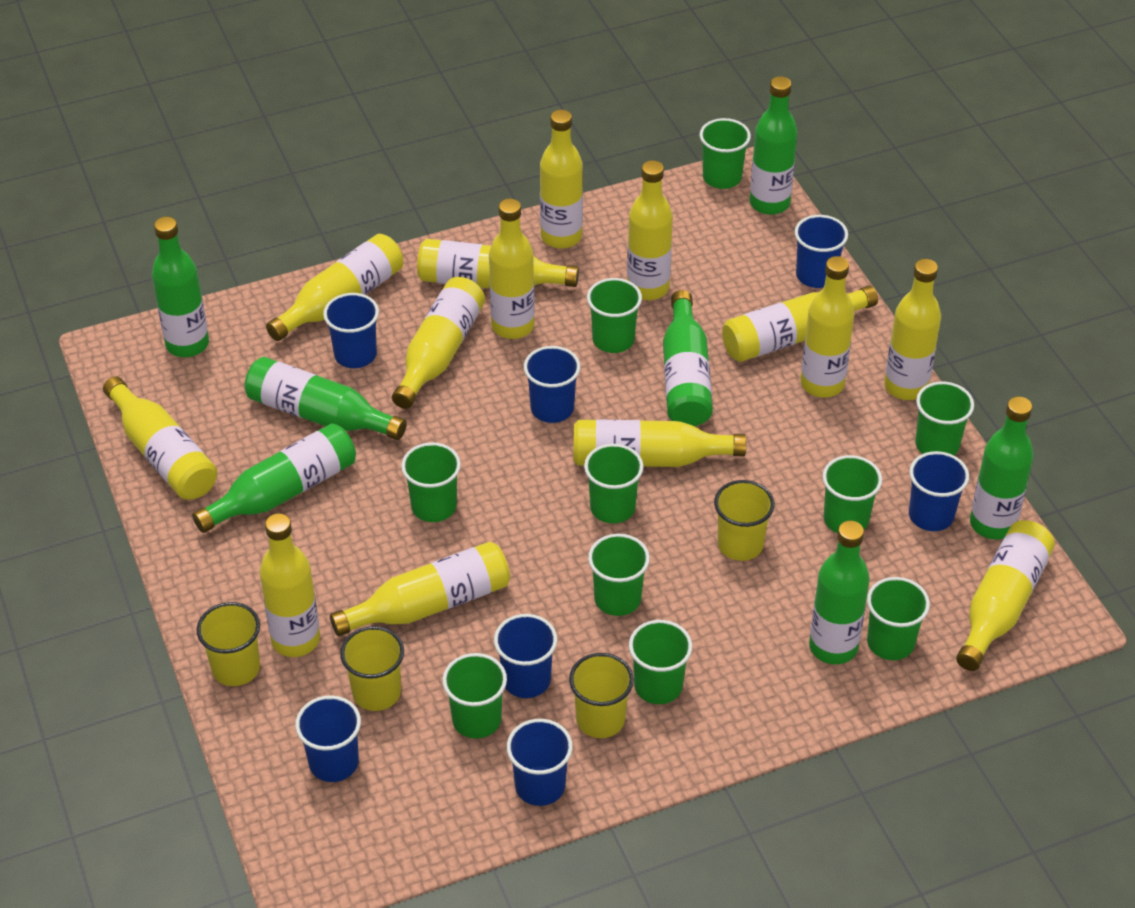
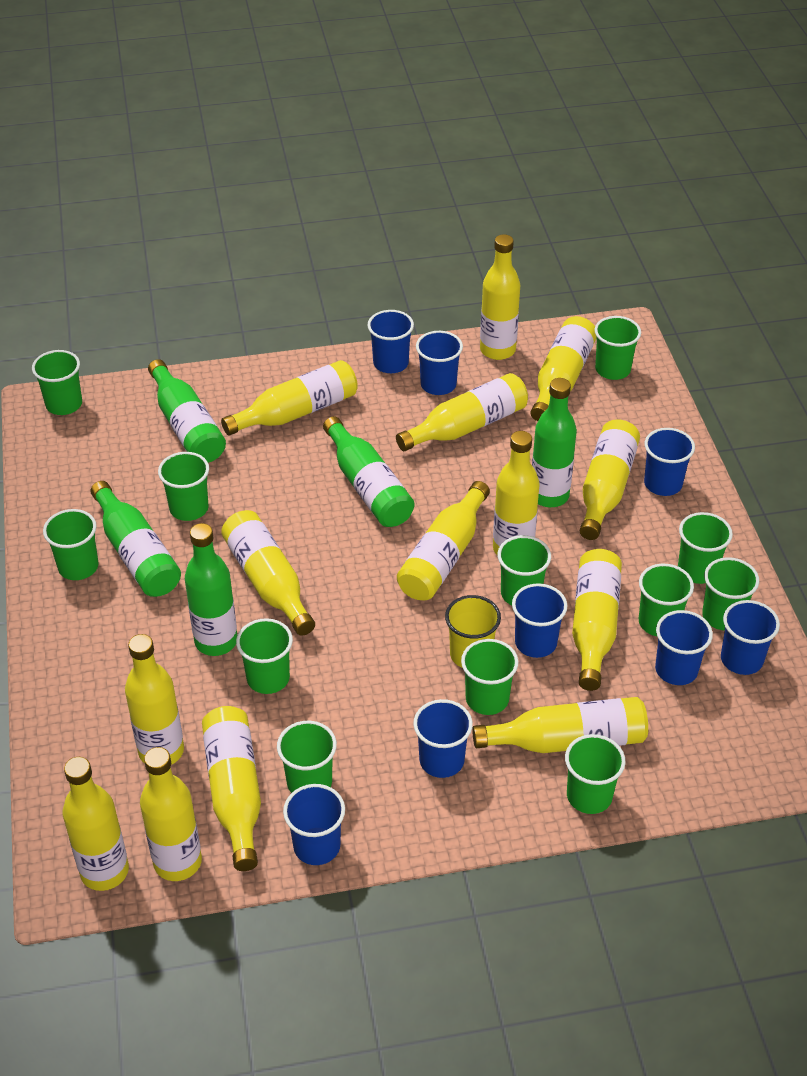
blue cup: 7 -> 8
green bottle: 7 -> 5
green cup: 10 -> 12
yellow cup: 4 -> 1

